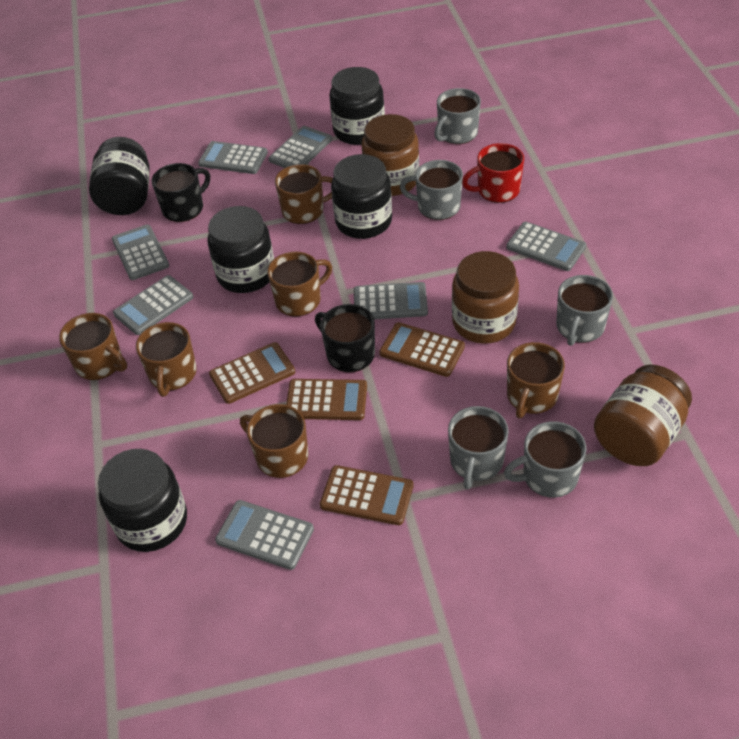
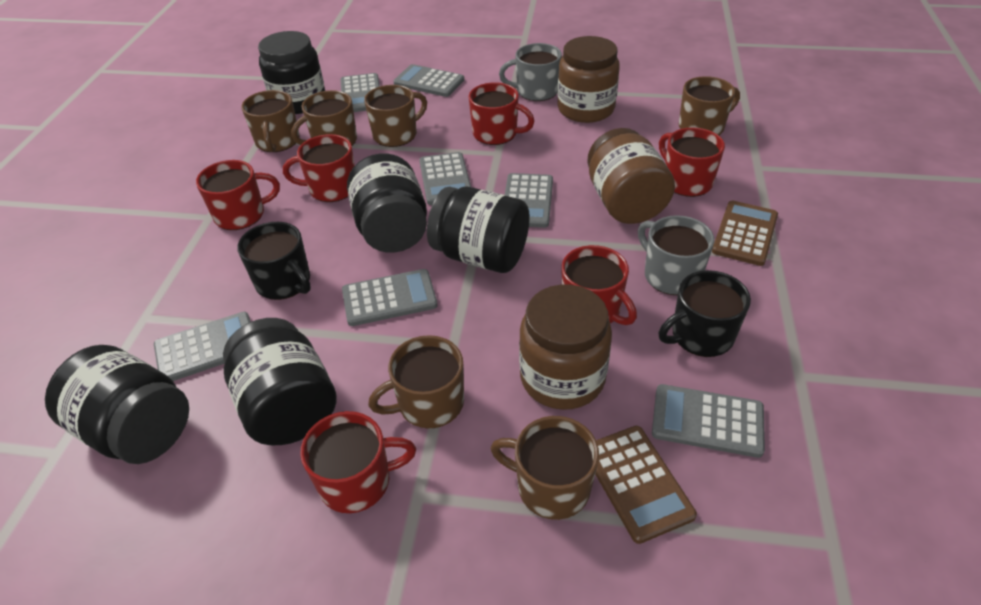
brown calculator: 4 -> 2
grey mug: 5 -> 2
red mug: 1 -> 6

